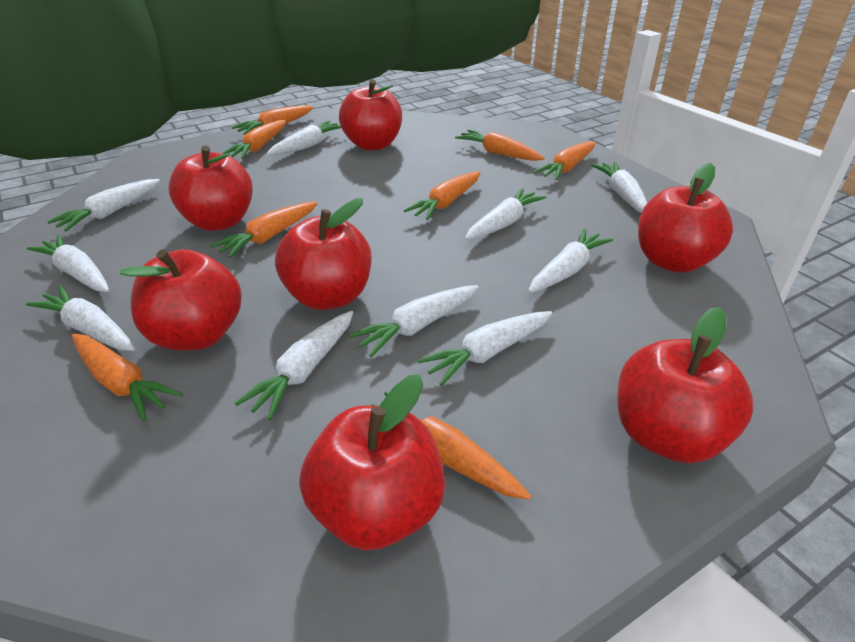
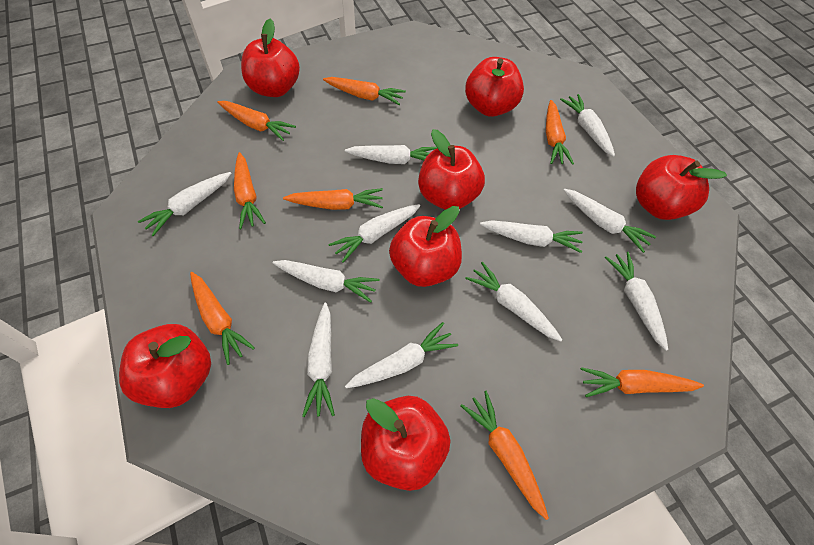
white carrot: 10 -> 11

